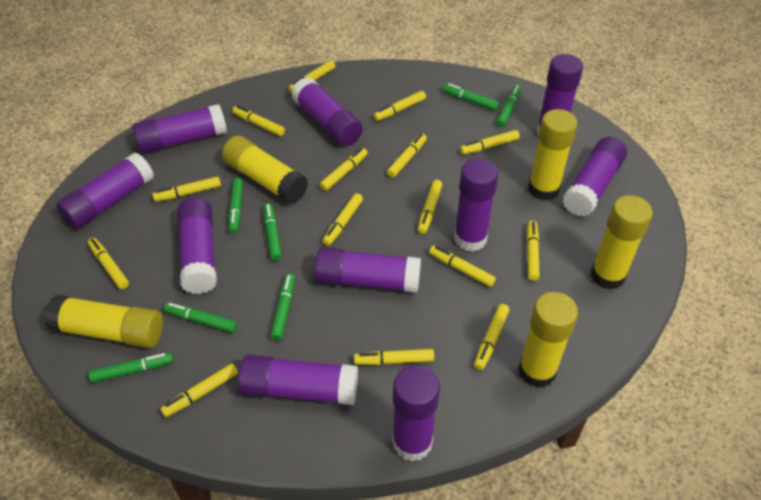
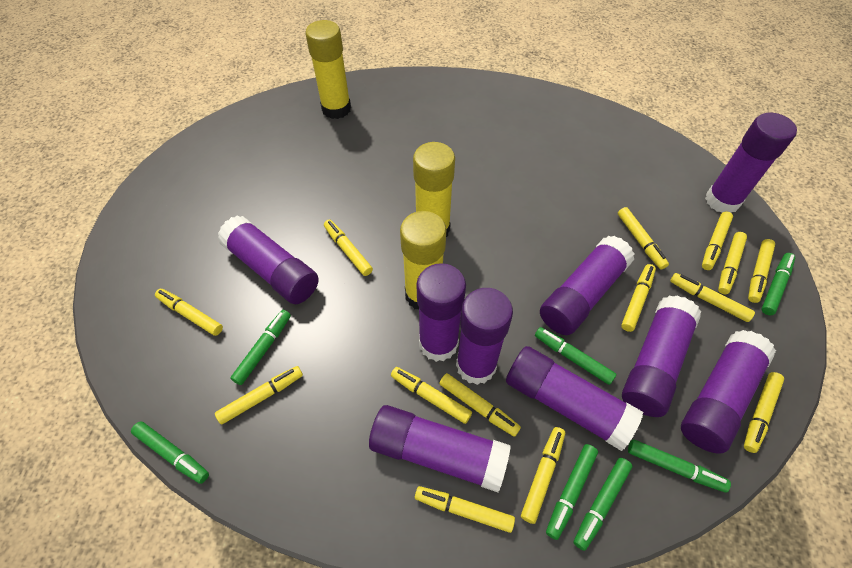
purple glue stick: 10 -> 9
yellow glue stick: 5 -> 3
yellow marker: 15 -> 14

